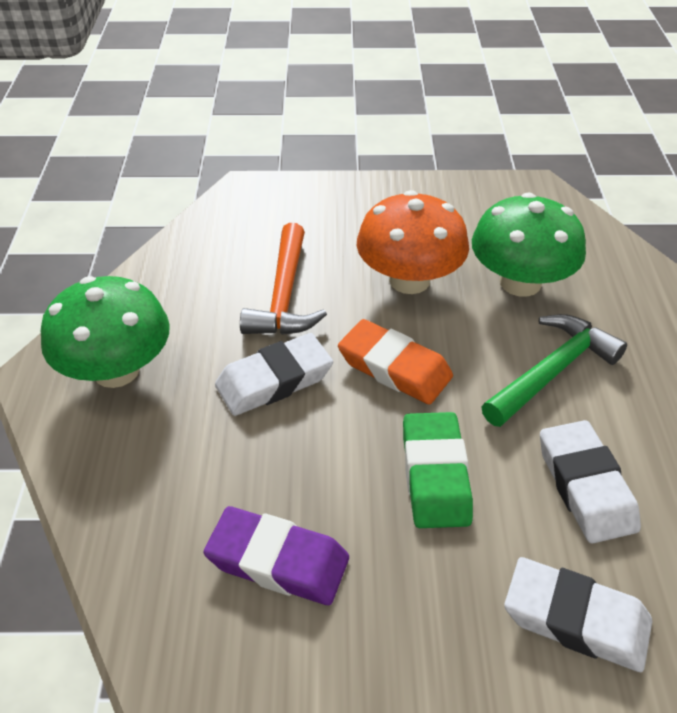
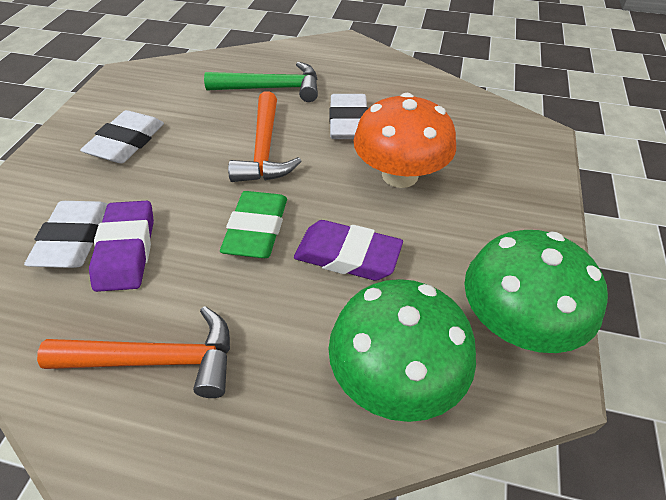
orange eraser: 1 -> 0
orange hammer: 1 -> 2
purple eraser: 1 -> 2

